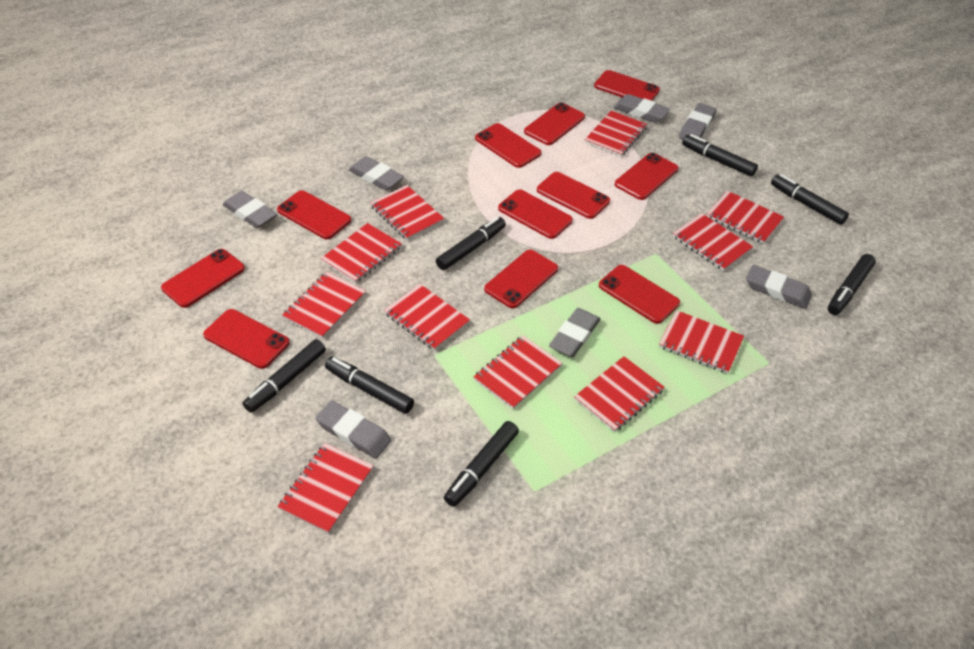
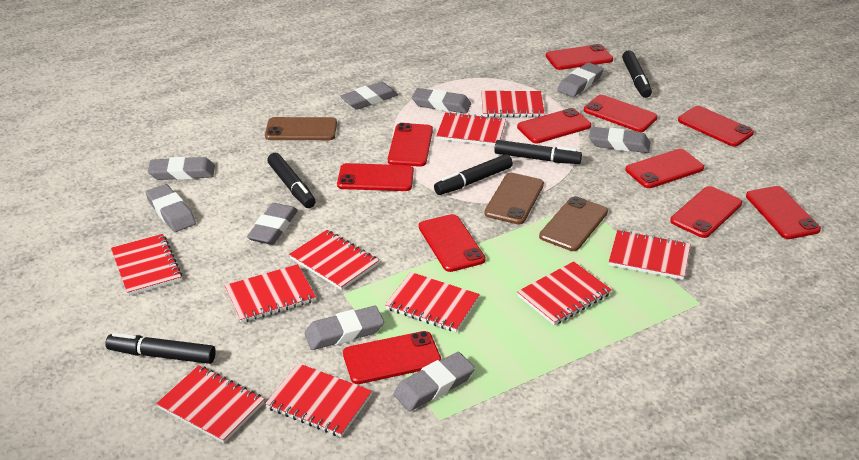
black marker: 7 -> 5
brown phone: 0 -> 3
grey eraser: 7 -> 9
red notebook: 11 -> 10

